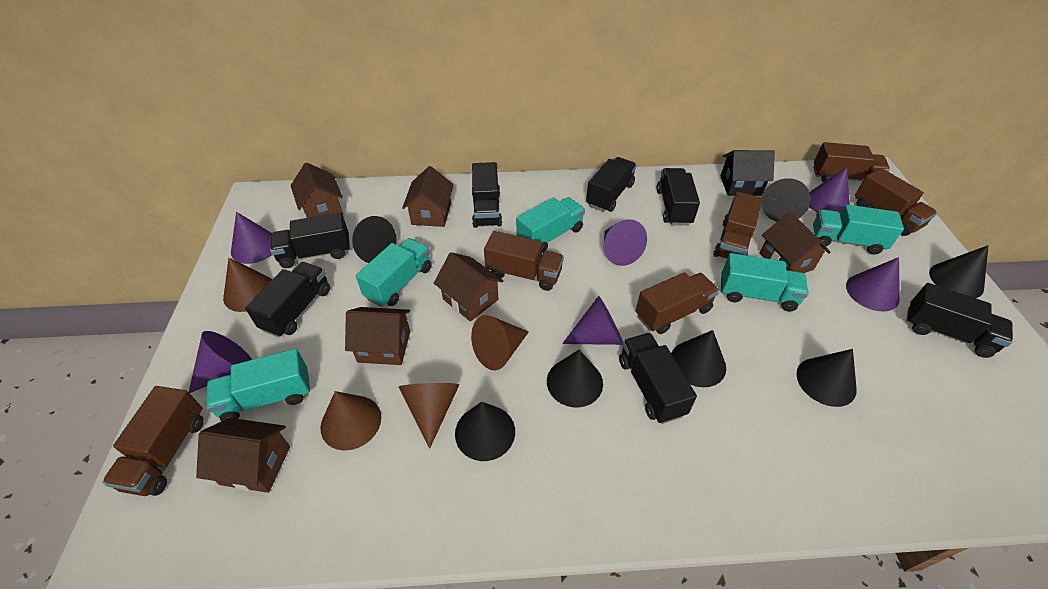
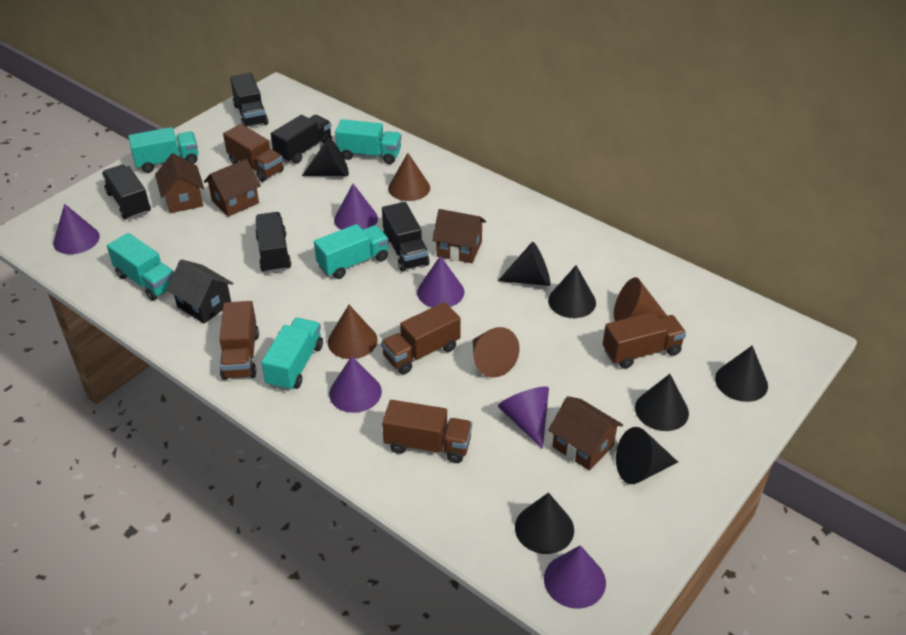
black truck: 7 -> 5
brown house: 6 -> 4
brown truck: 6 -> 5

